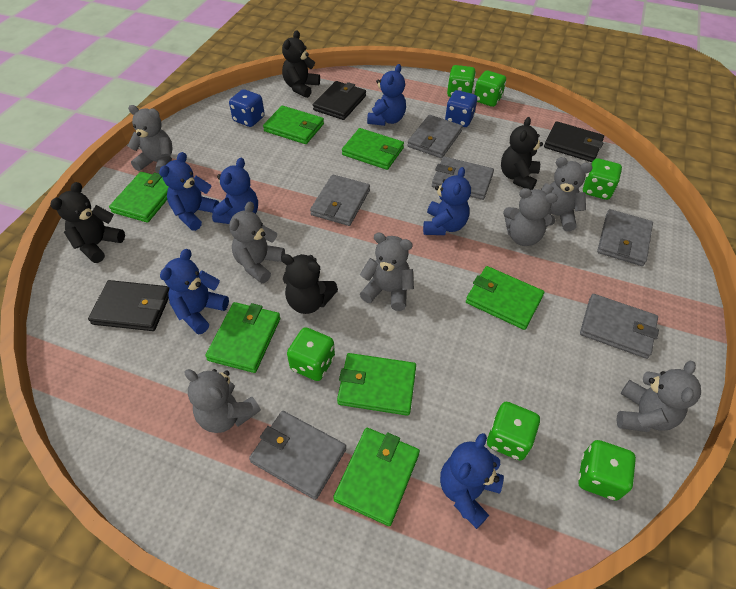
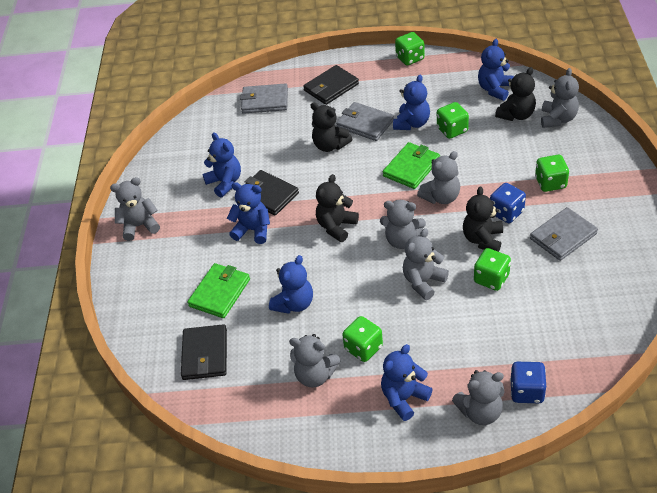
green dice: 6 -> 5
green wallet: 7 -> 2
grey wallet: 6 -> 3

